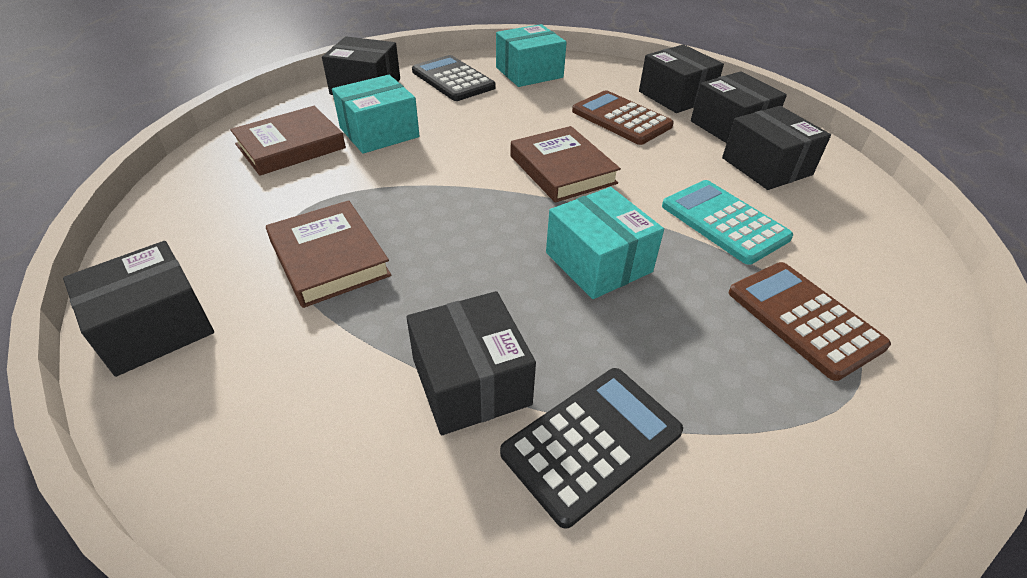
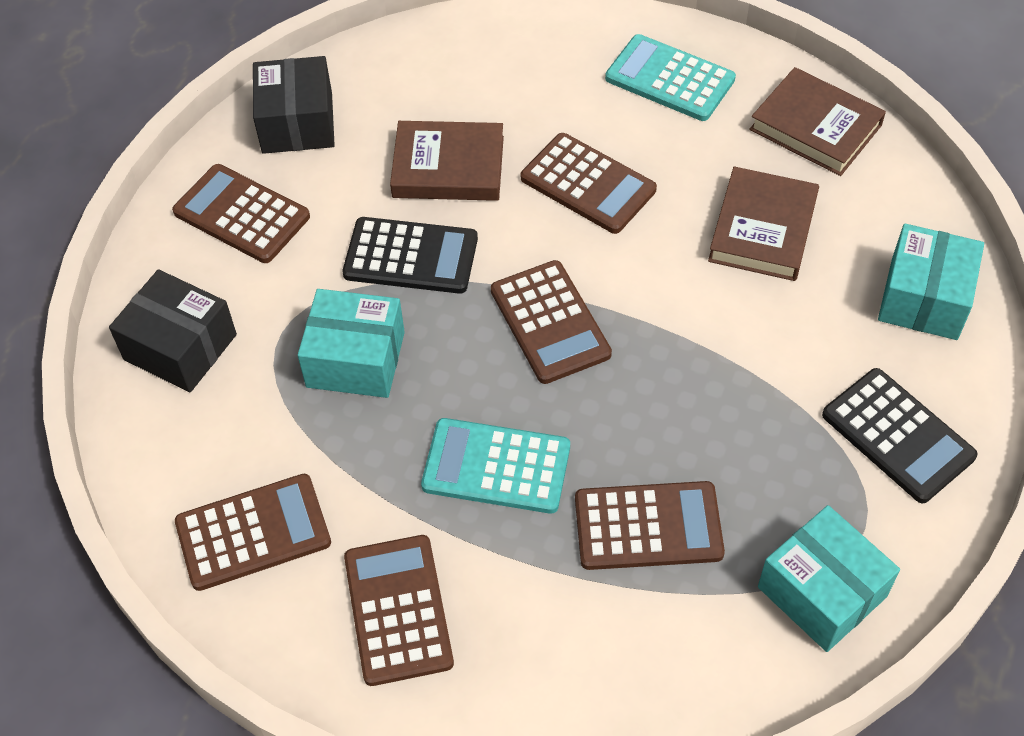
black box: 6 -> 2
brown calculator: 2 -> 6
turquoise calculator: 1 -> 2

